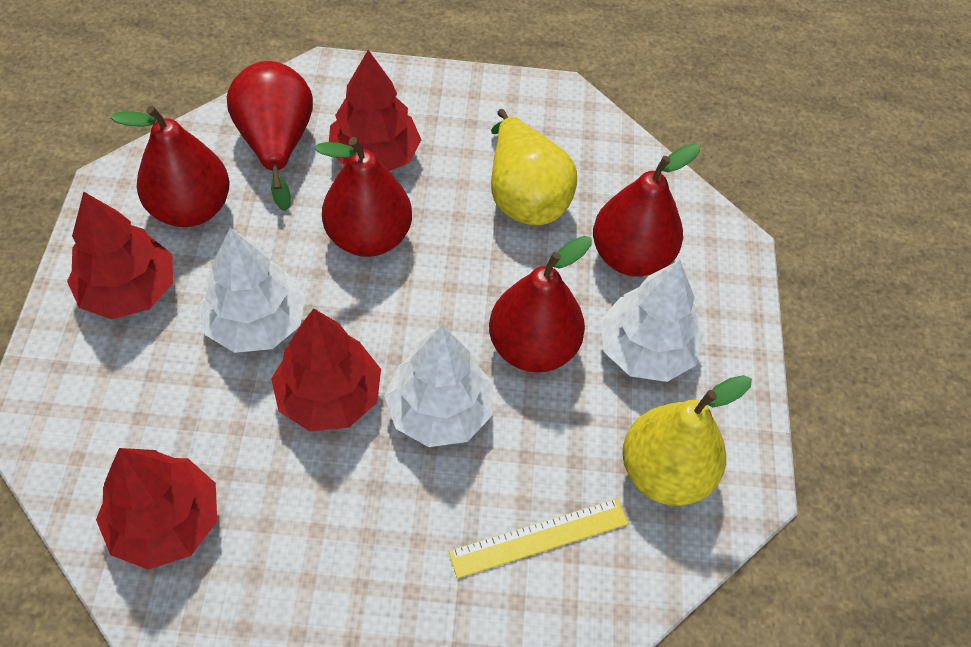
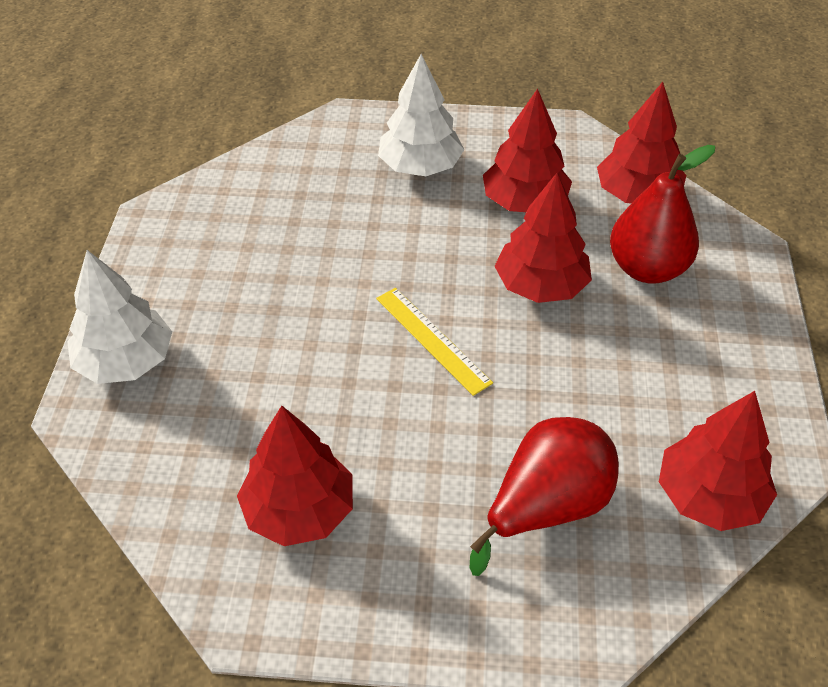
red pear: 5 -> 2
red tree: 4 -> 5
white tree: 3 -> 2
yellow pear: 2 -> 0

